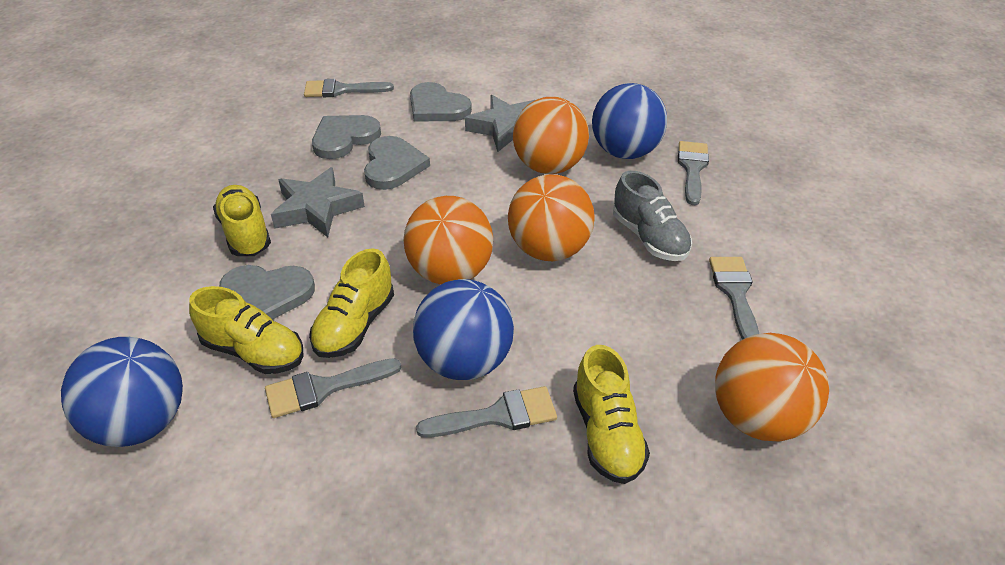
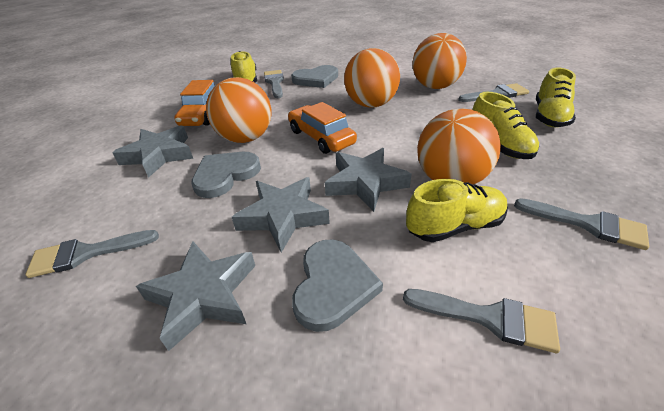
blue ball: 3 -> 0
grey heart: 4 -> 3
grey shoe: 1 -> 0
grey star: 2 -> 4
orange car: 0 -> 2

